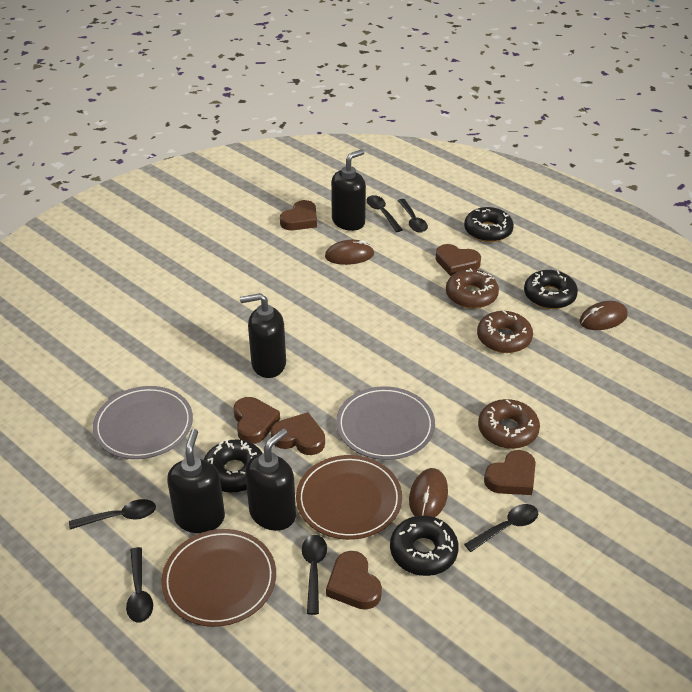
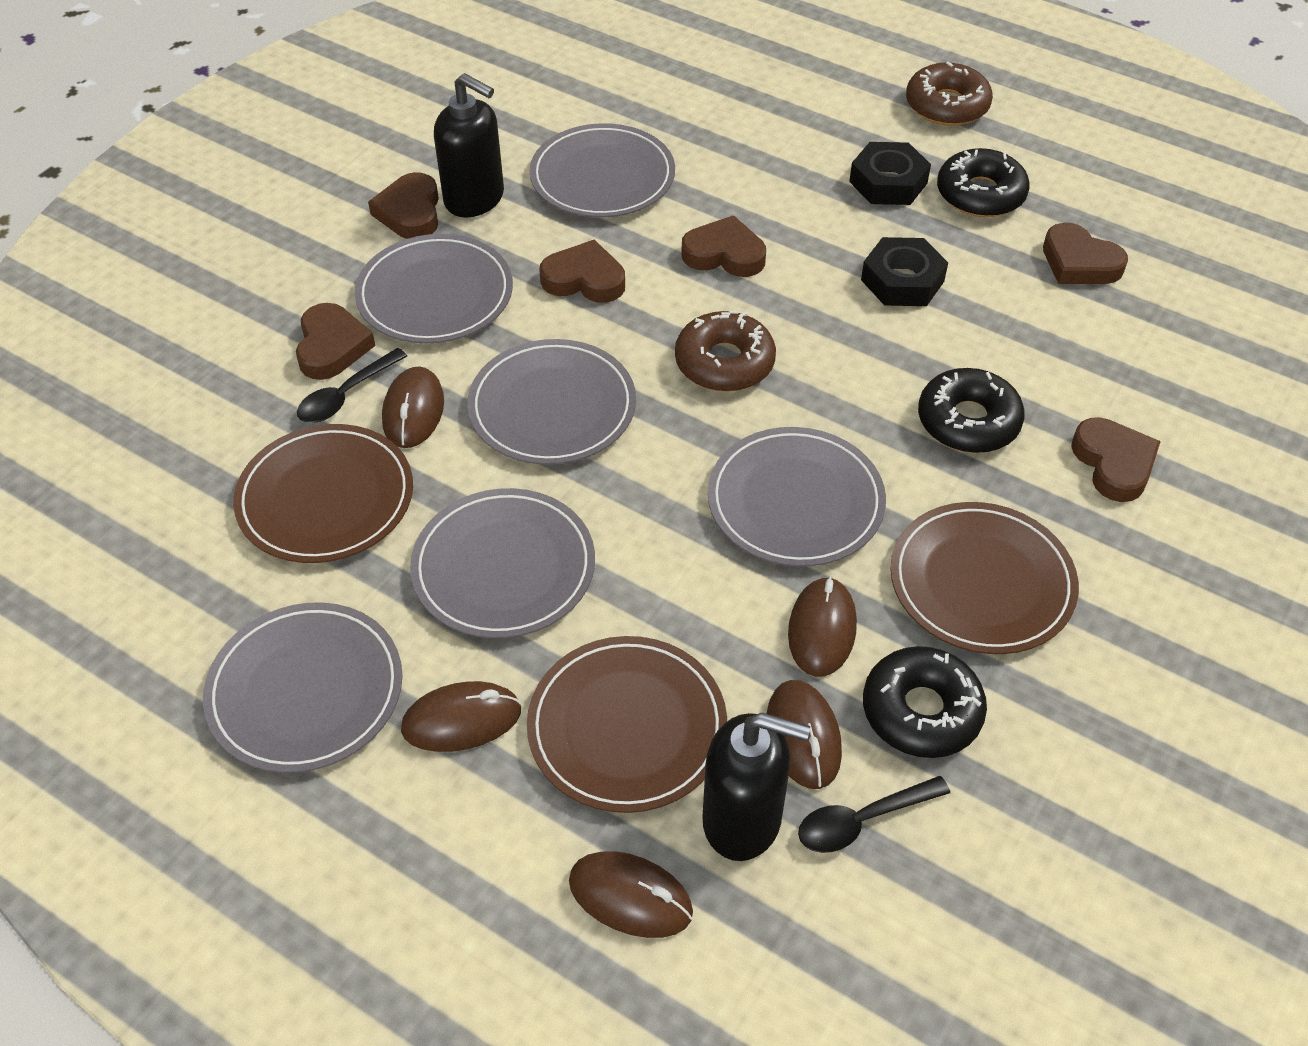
black donut: 4 -> 3
black nut: 0 -> 2
black soap dispenser: 4 -> 2
black spoon: 6 -> 2
brown donut: 3 -> 2
brown mouse: 3 -> 5
brown plate: 2 -> 3
grey plate: 2 -> 6

